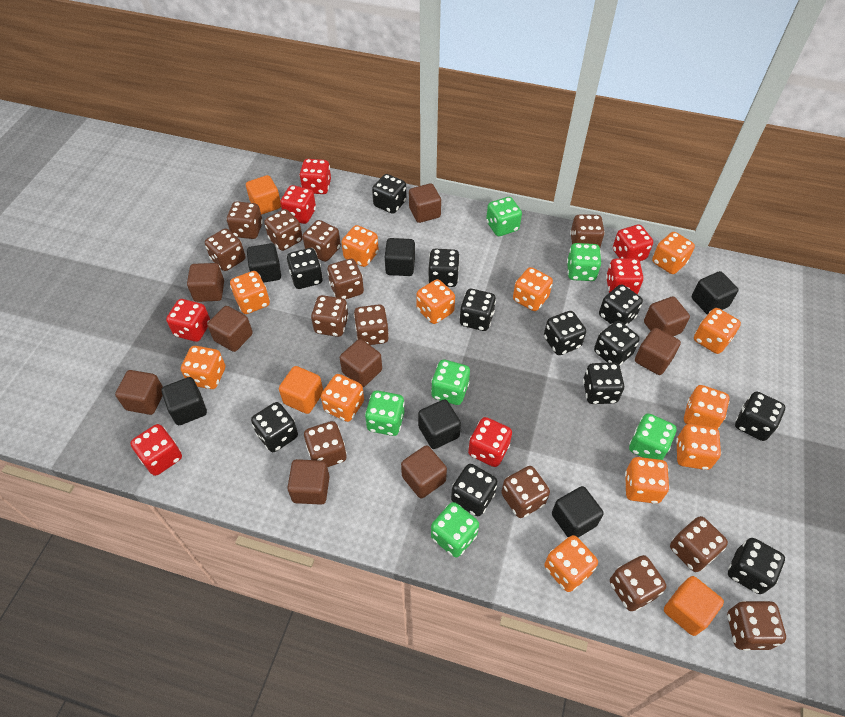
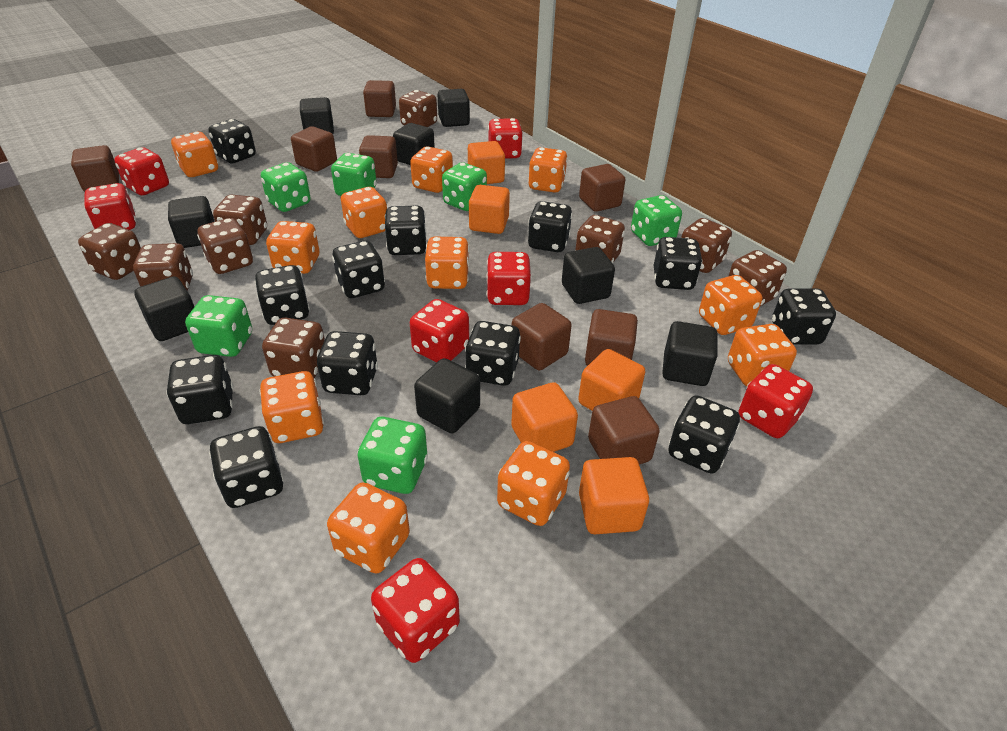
black cube: 6 -> 8
brown cube: 9 -> 8
brown dice: 13 -> 9
orange cube: 3 -> 5
orange dice: 12 -> 11

